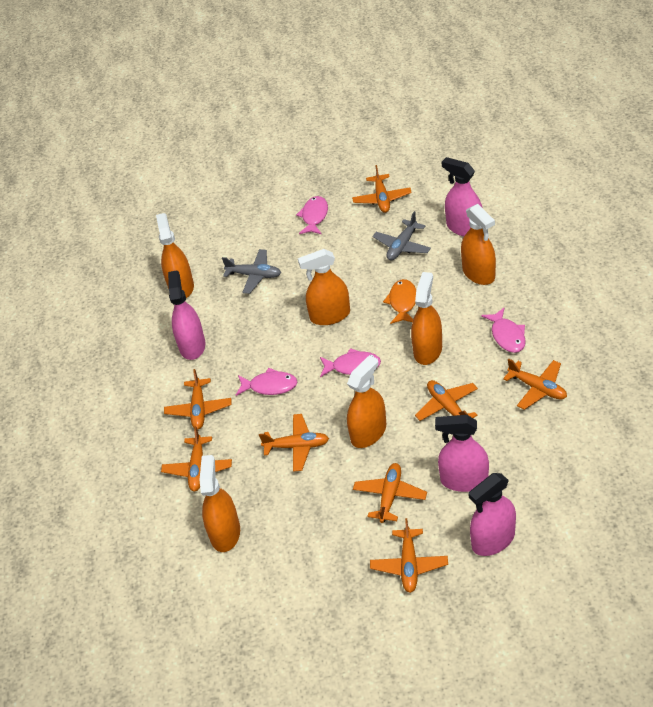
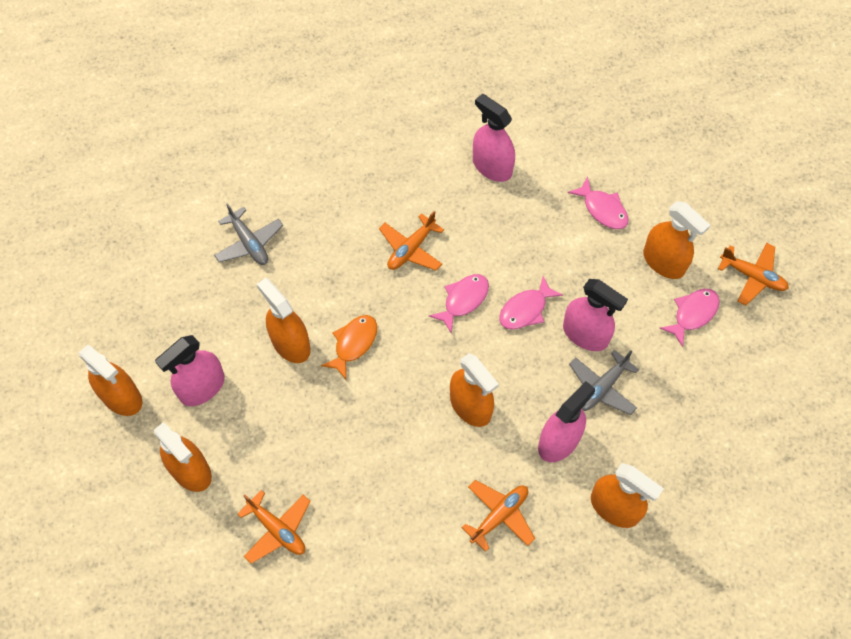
orange plane: 8 -> 4

